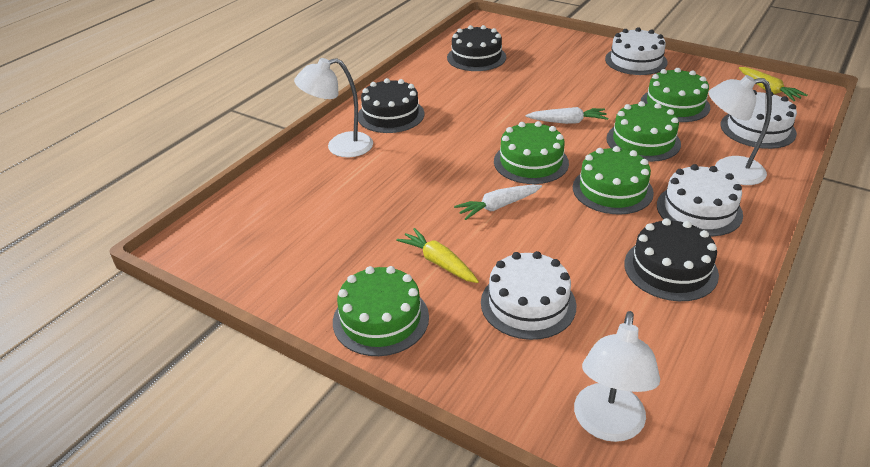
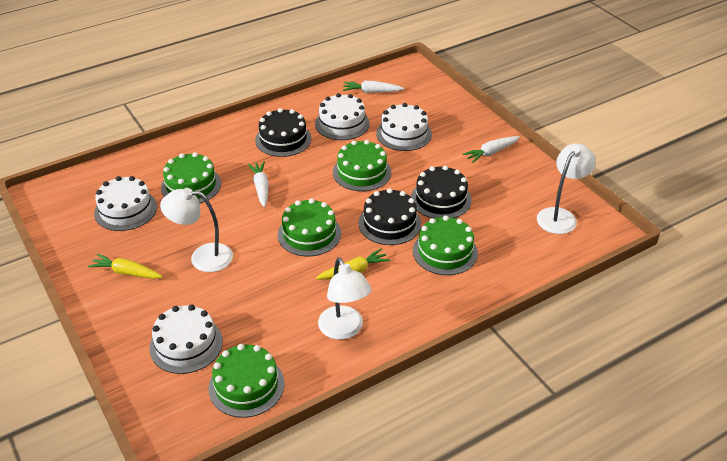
white carrot: 2 -> 3

